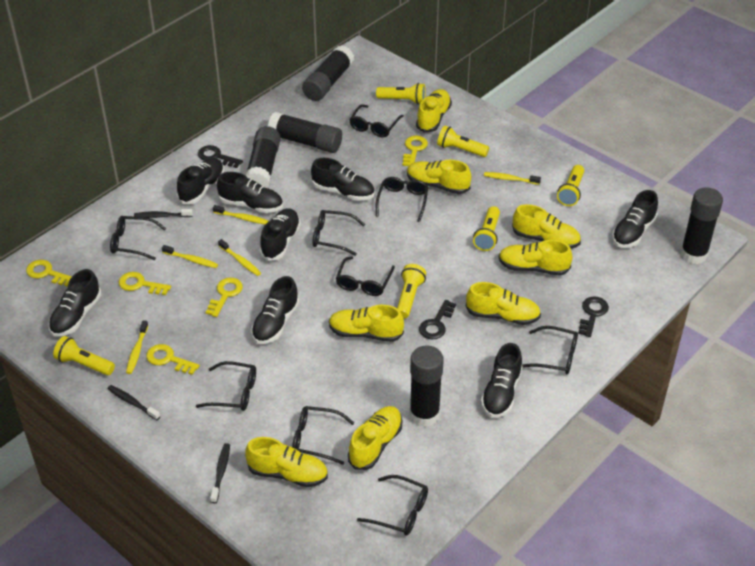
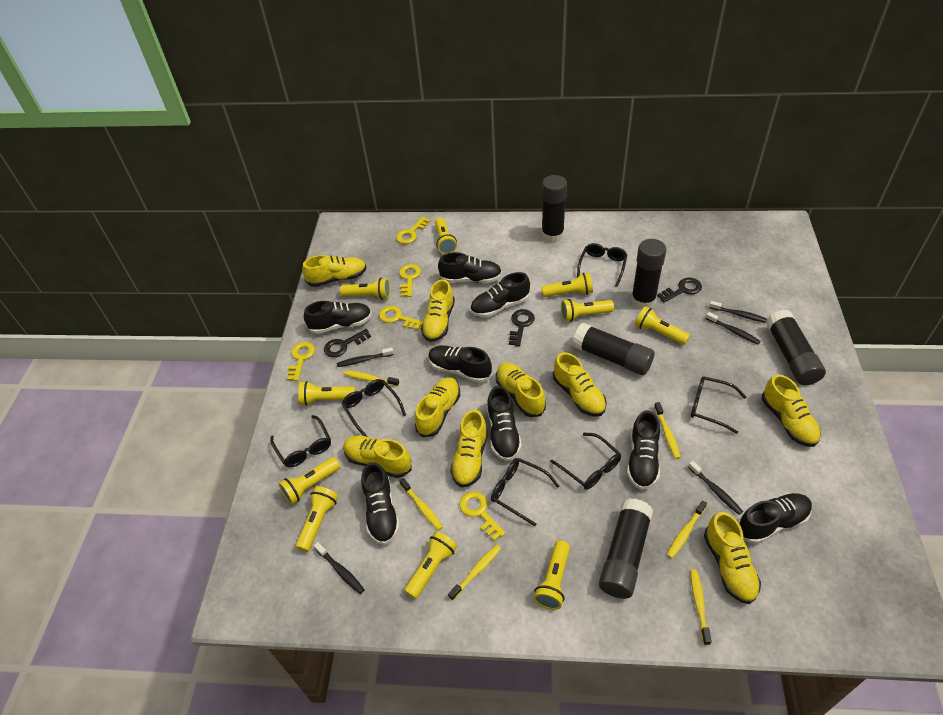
black glasses: 9 -> 6
black toothbrush: 3 -> 5
yellow flashlight: 6 -> 10
yellow shoe: 8 -> 9
yellow toothbrush: 5 -> 6

